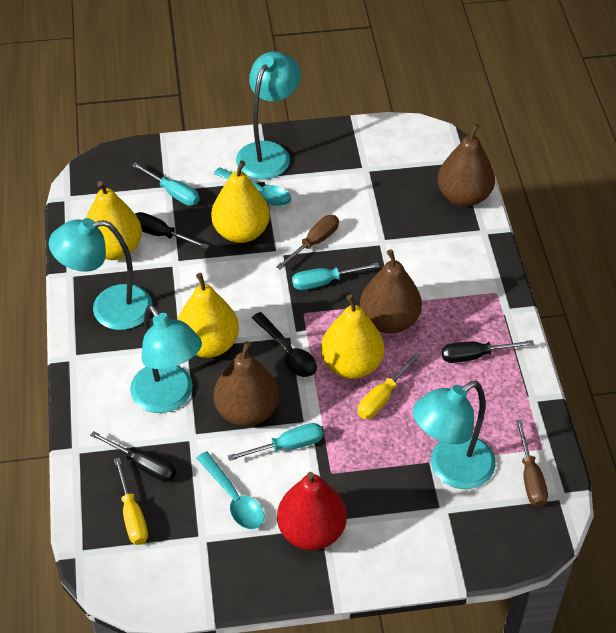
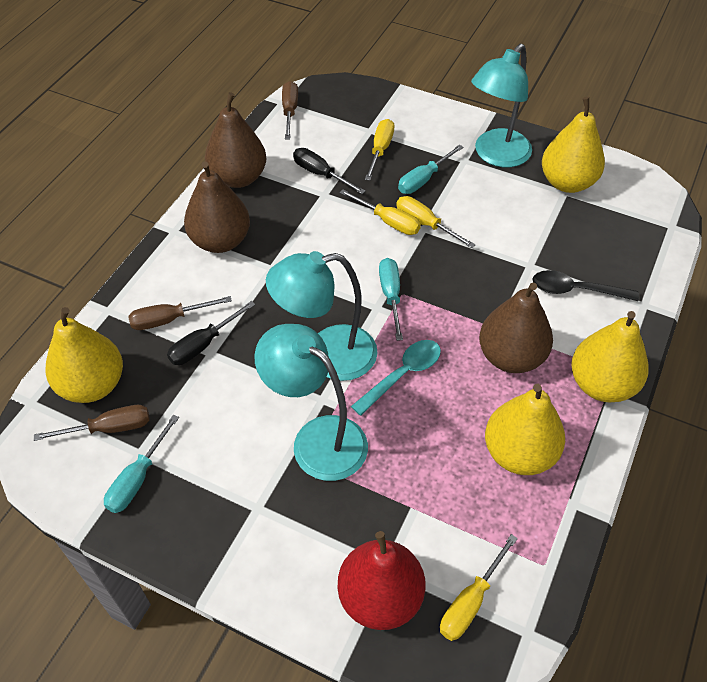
black screwdriver: 3 -> 2
brown screwdriver: 2 -> 3
turquoise lamp: 4 -> 3
turquoise spoon: 2 -> 1
yellow screwdriver: 2 -> 4

